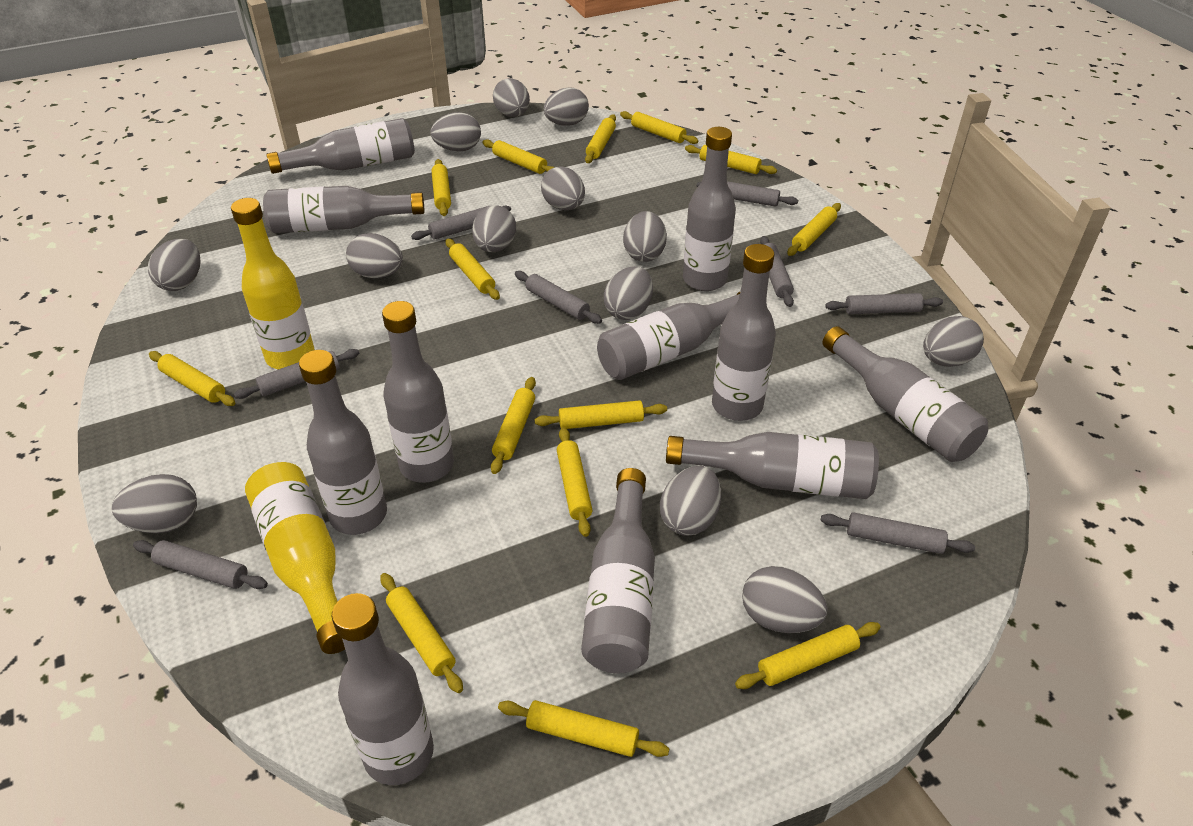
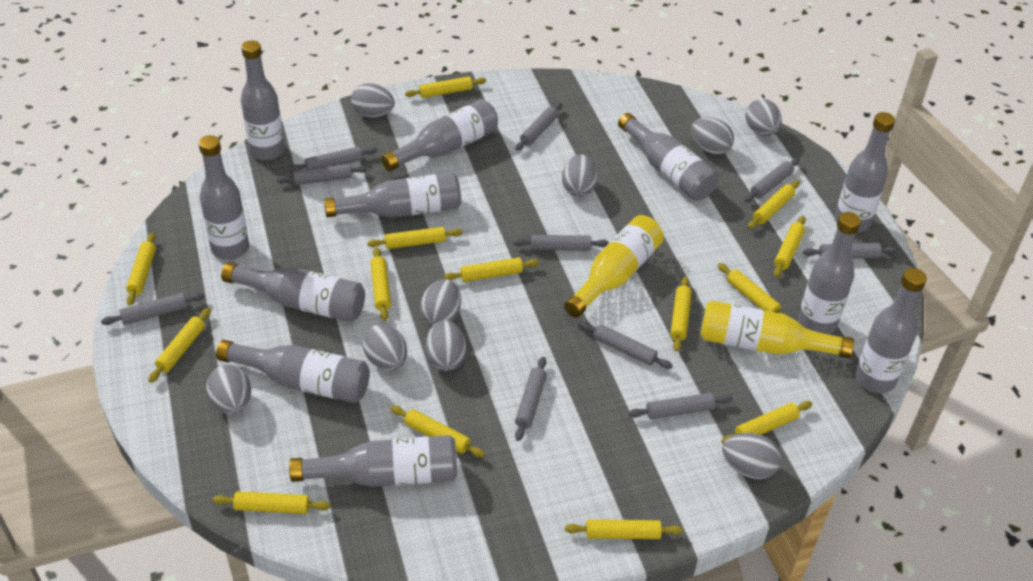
grey egg: 13 -> 9
grey rolling pin: 8 -> 10

